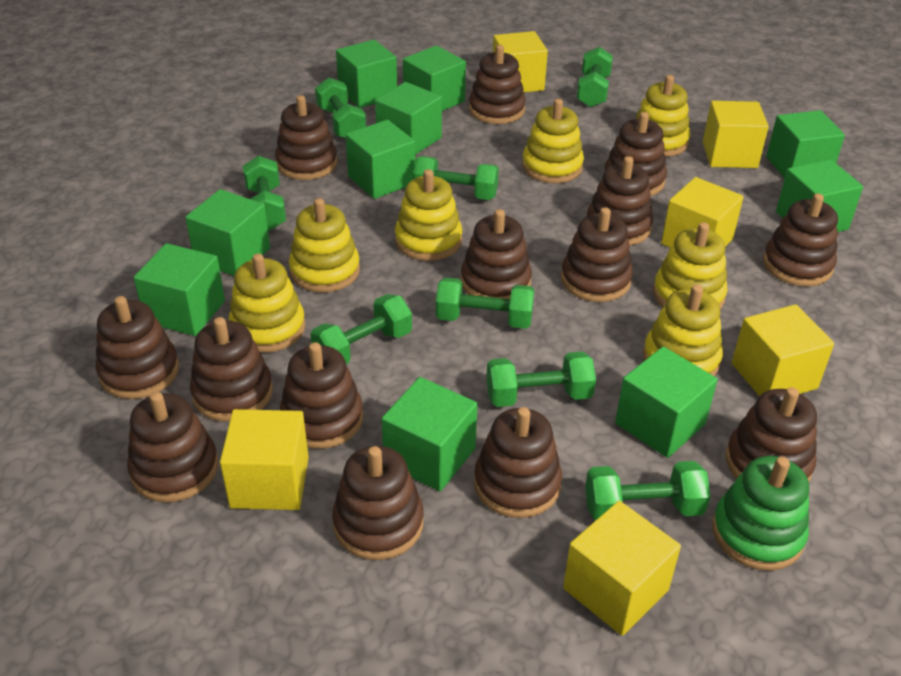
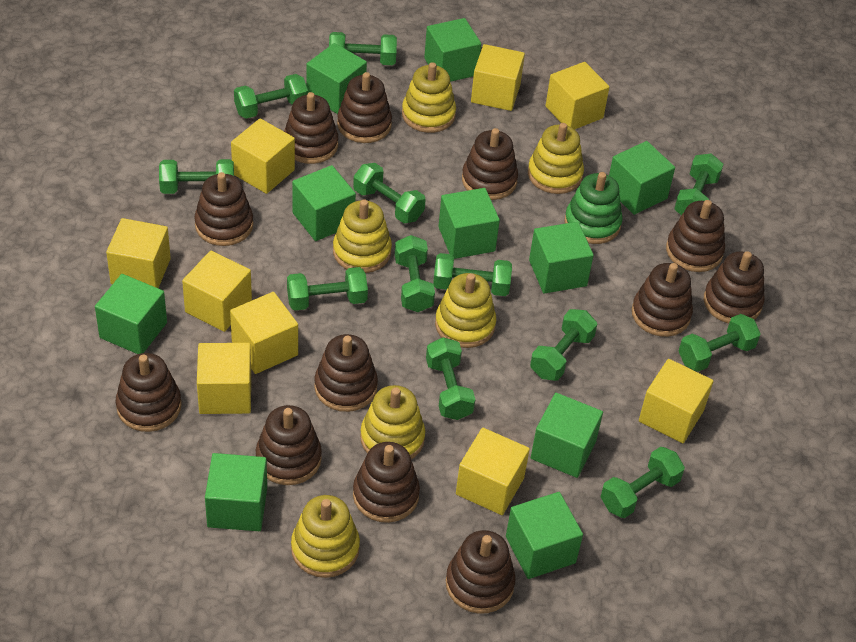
brown stacking toy: 14 -> 12
green dumbbell: 8 -> 12
yellow cube: 6 -> 9
yellow stacking toy: 7 -> 6

